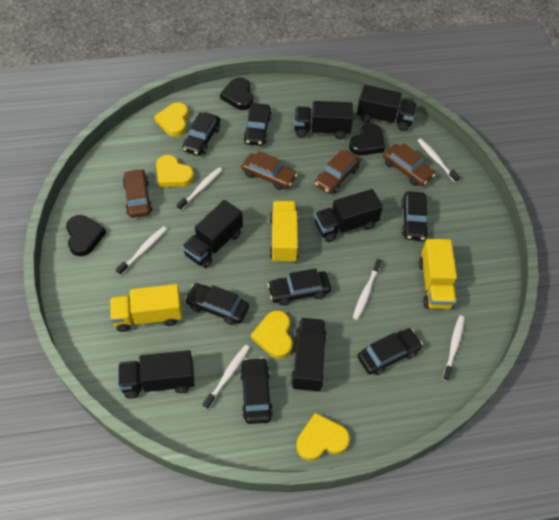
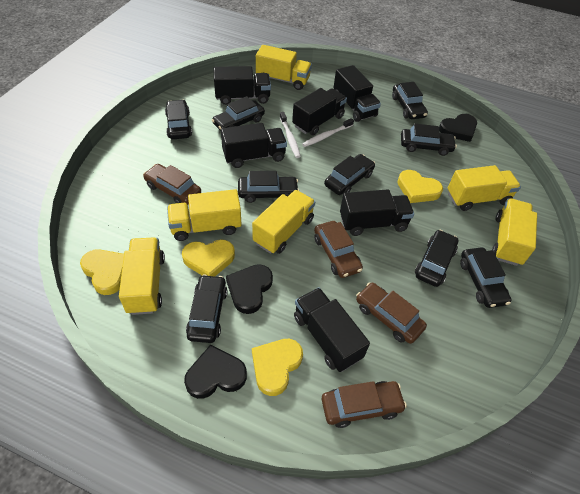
black car: 7 -> 9
white toothbrush: 6 -> 2
yellow truck: 3 -> 6

